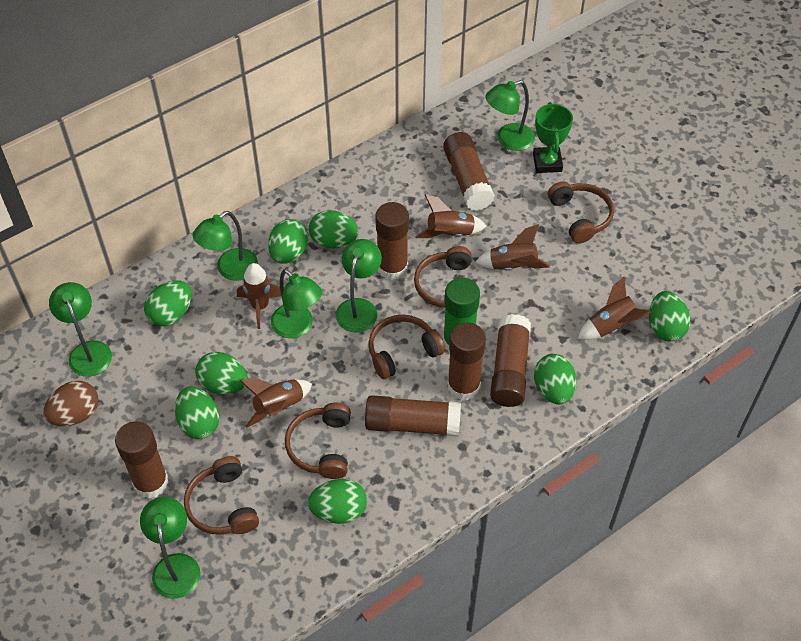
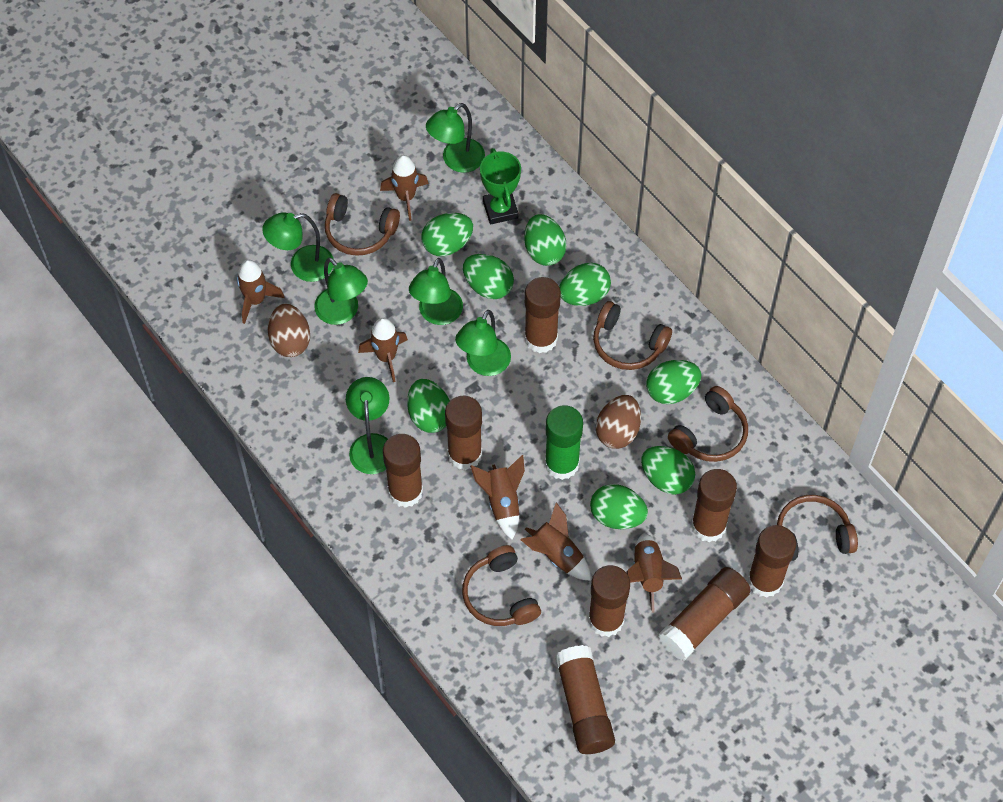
brown egg: 1 -> 2
brown glue stick: 6 -> 8
brown rocket: 5 -> 6

